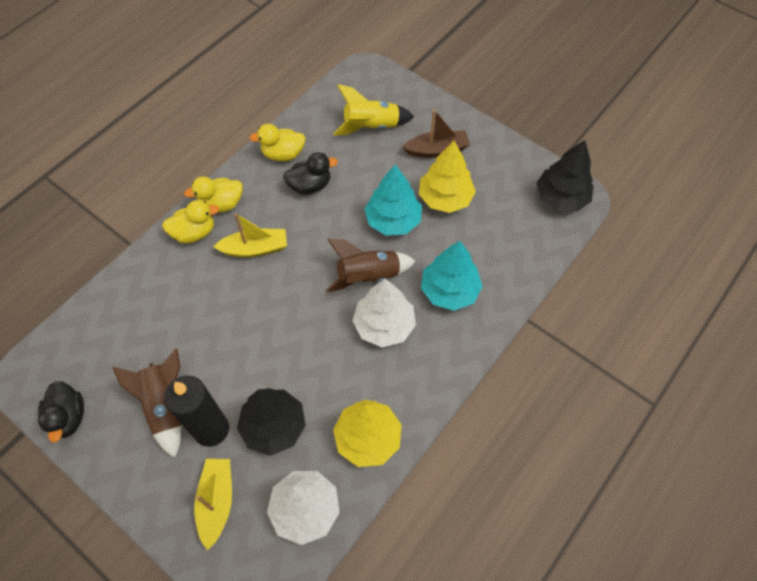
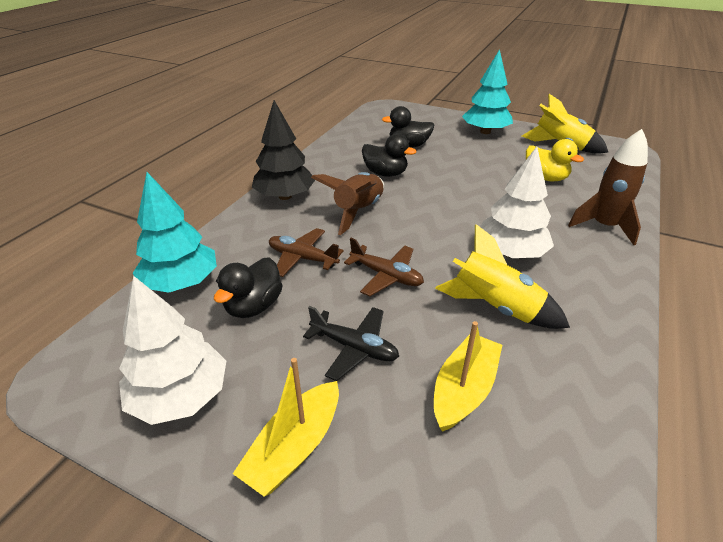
black candle: 1 -> 0
black duck: 2 -> 3
black plane: 0 -> 1
black tree: 2 -> 1
brown boat: 1 -> 0
brown plane: 0 -> 2
yellow duck: 3 -> 1
yellow rocket: 1 -> 2
yellow tree: 2 -> 0

